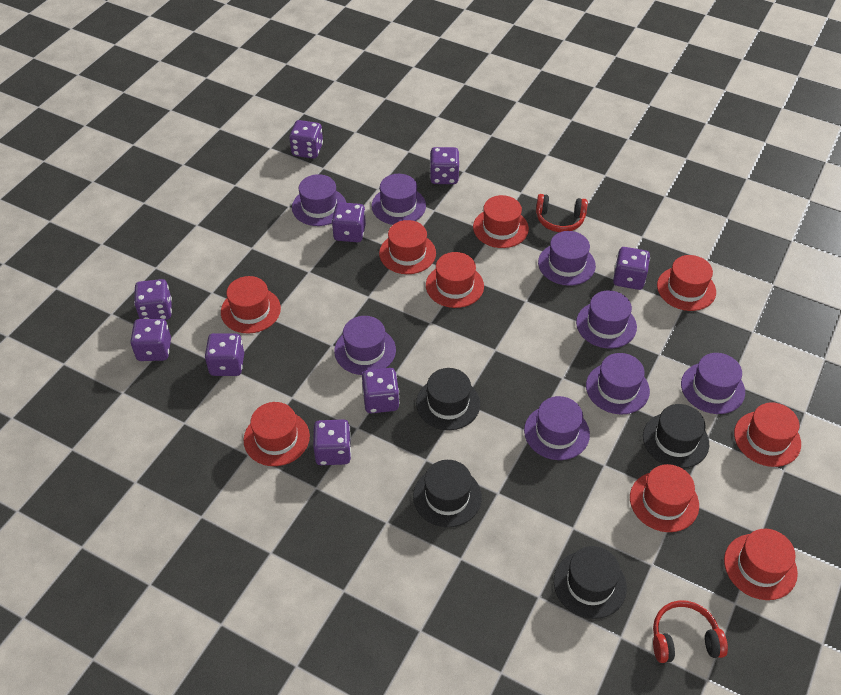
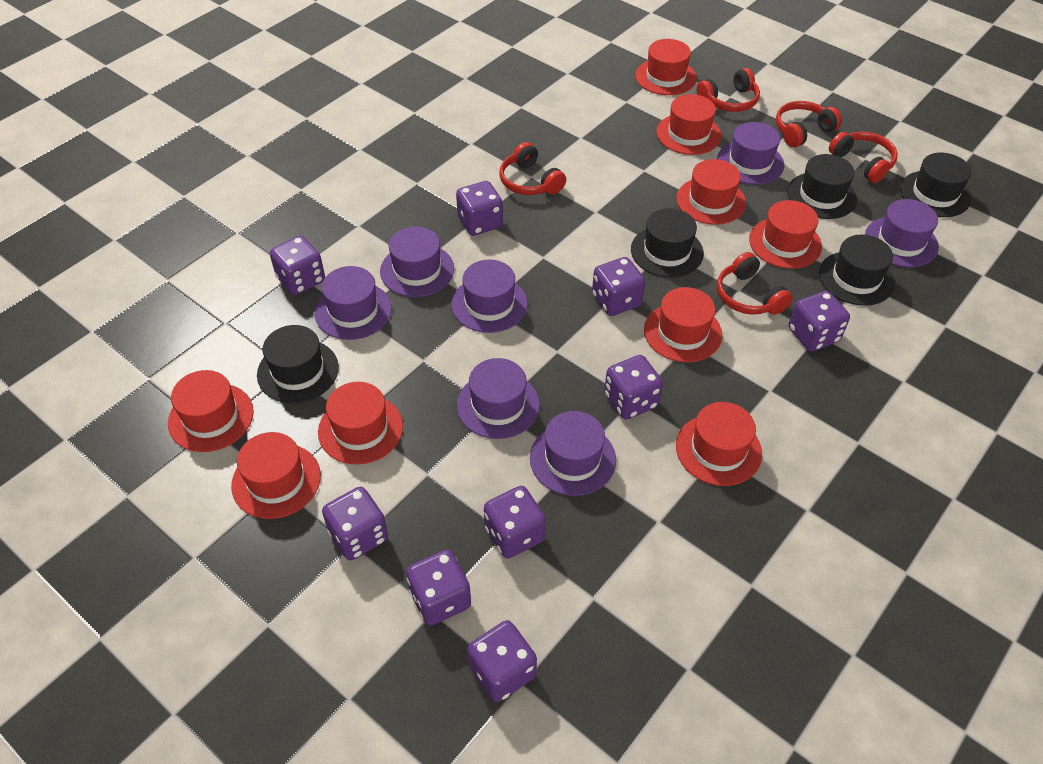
black hat: 4 -> 5
purple hat: 8 -> 7
red headphones: 2 -> 5

